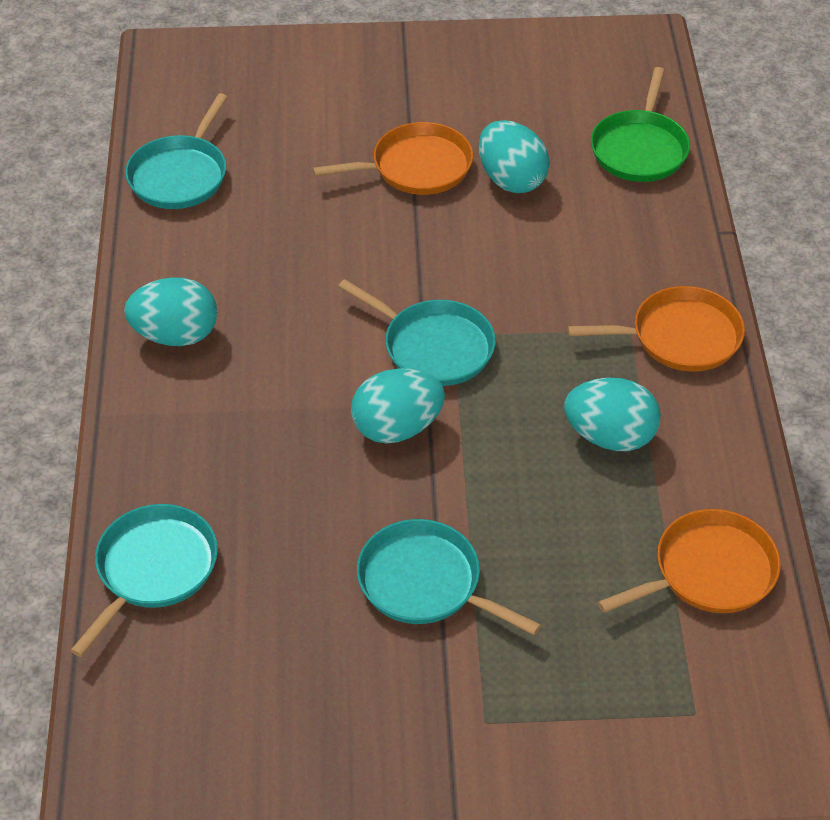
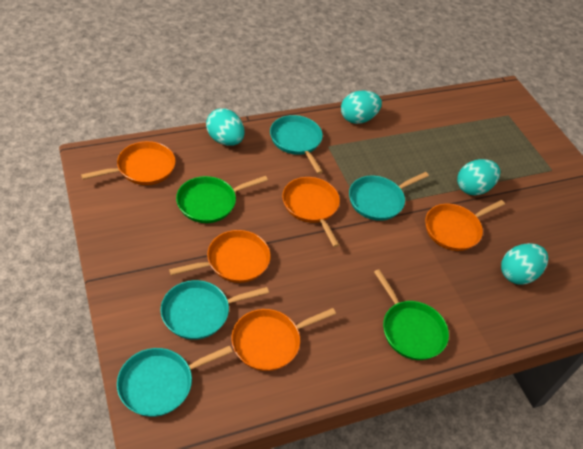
green pan: 1 -> 2
orange pan: 3 -> 5

